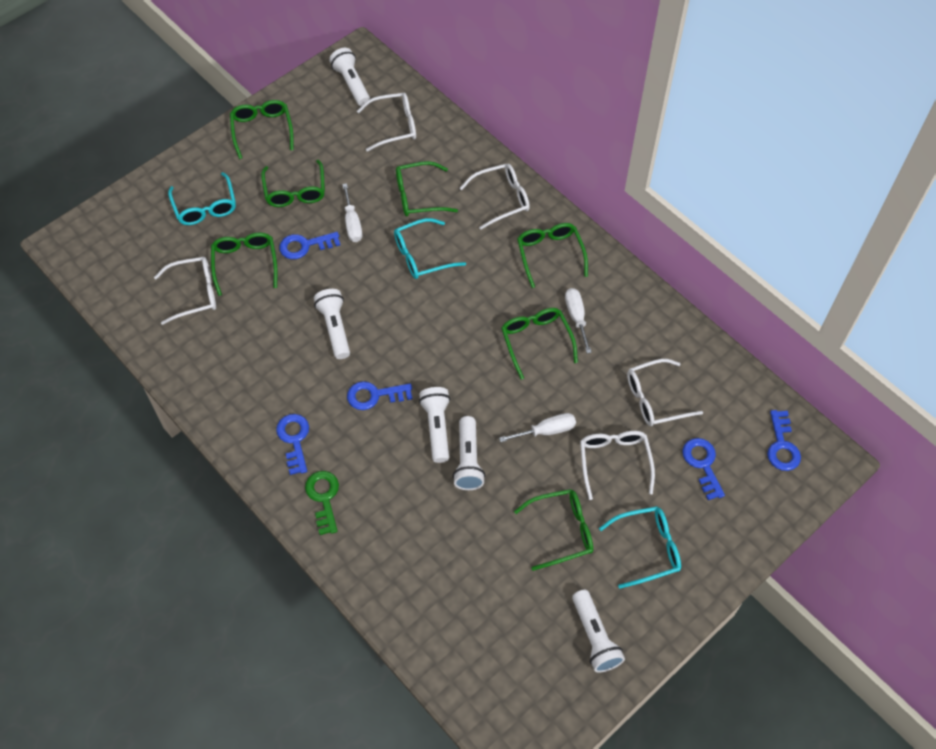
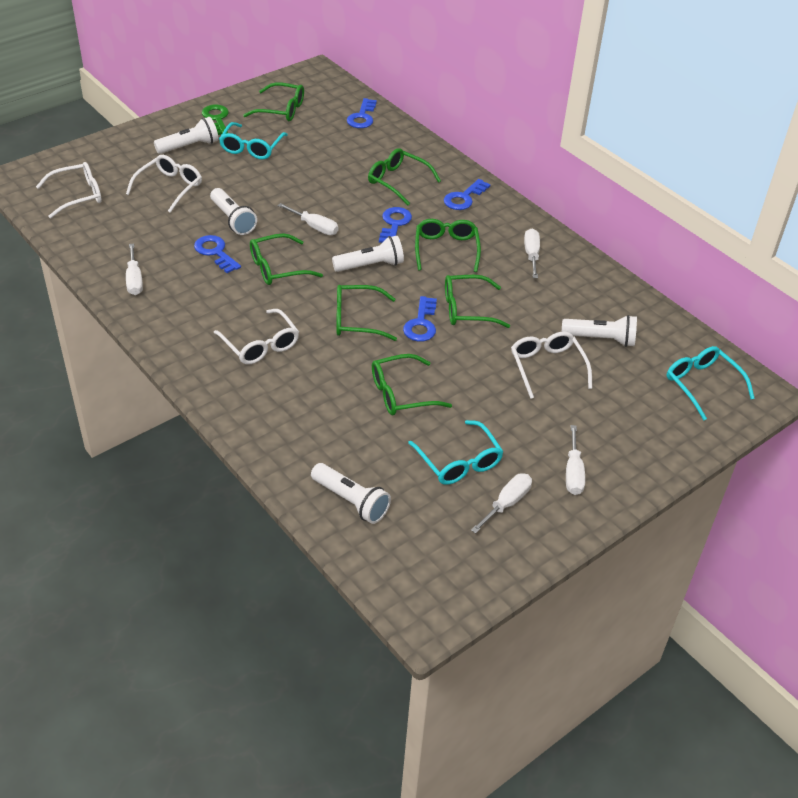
white glasses: 5 -> 4
white screwdriver: 3 -> 5

